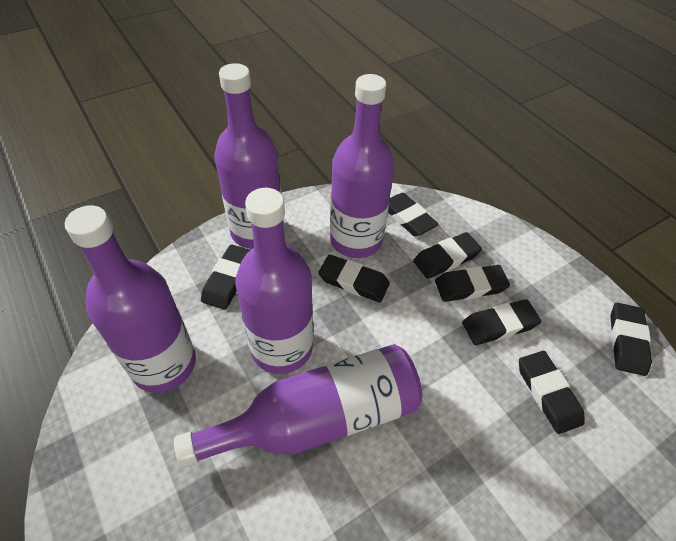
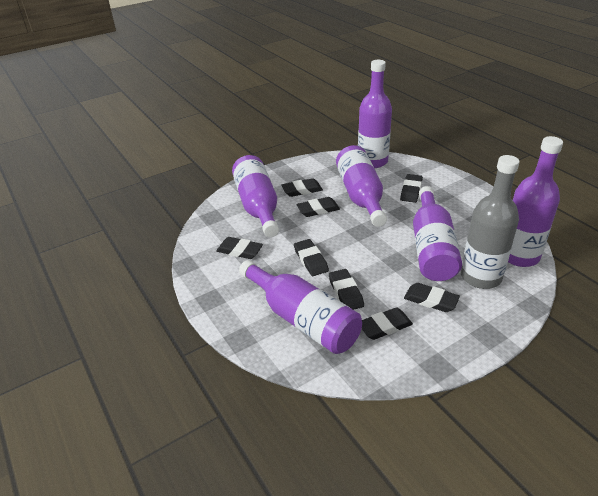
grey bottle: 0 -> 1
purple bottle: 5 -> 6

